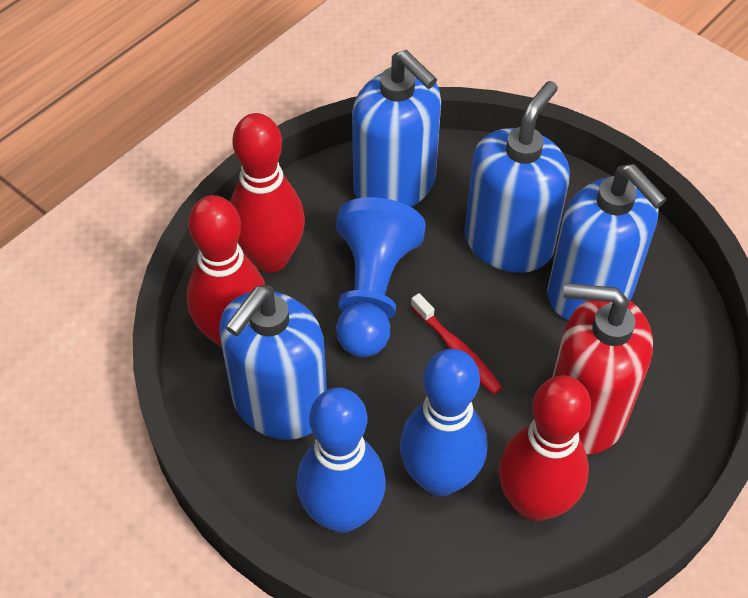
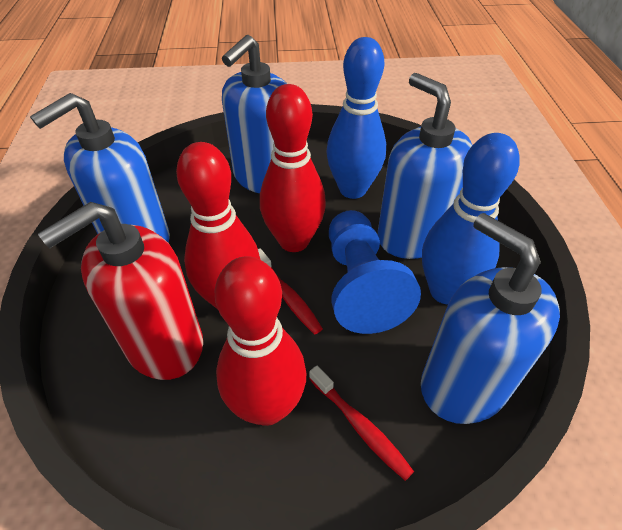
red toothbrush: 1 -> 2

